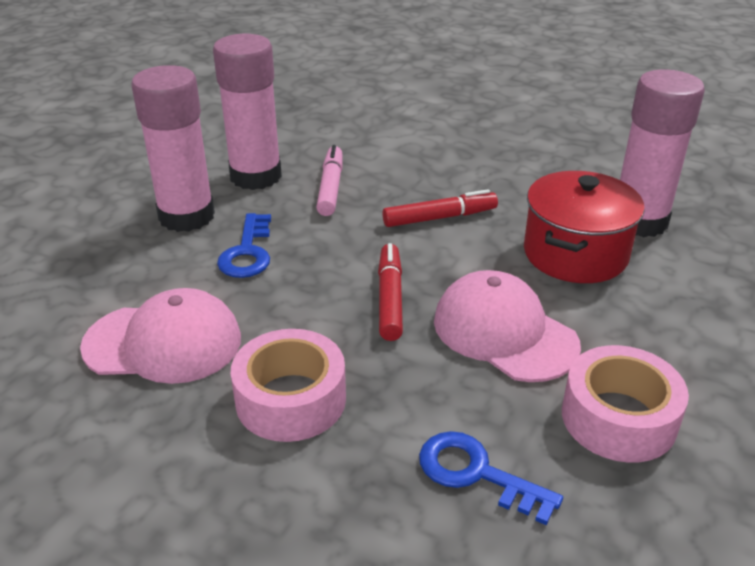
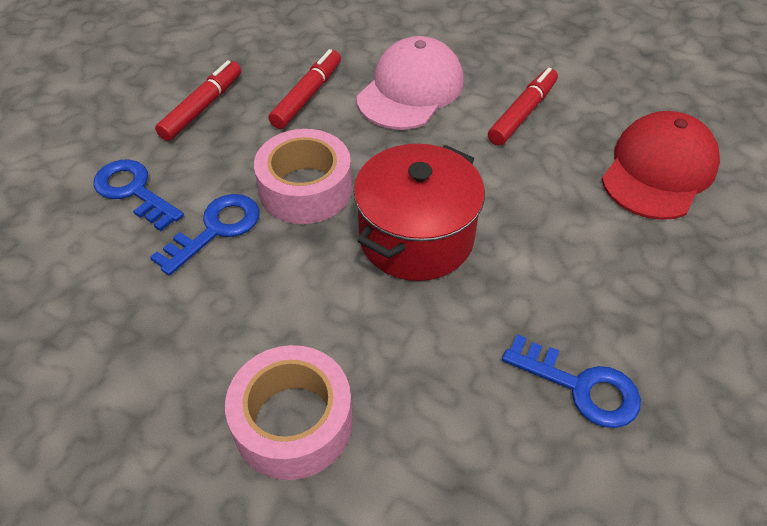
blue key: 2 -> 3
pink cap: 2 -> 1
pink glue stick: 3 -> 0
pink marker: 1 -> 0
red cap: 0 -> 1
red marker: 2 -> 3

